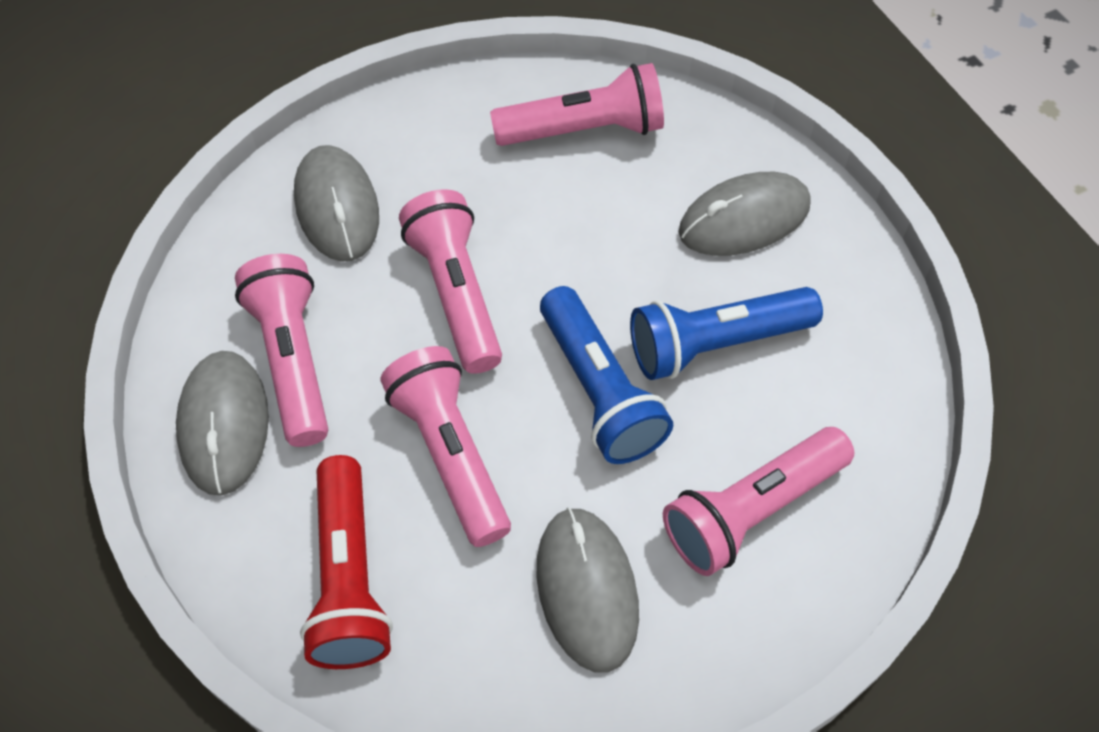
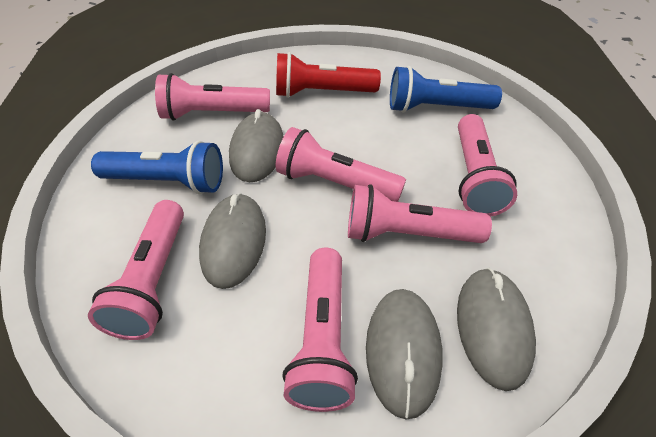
pink flashlight: 5 -> 6

